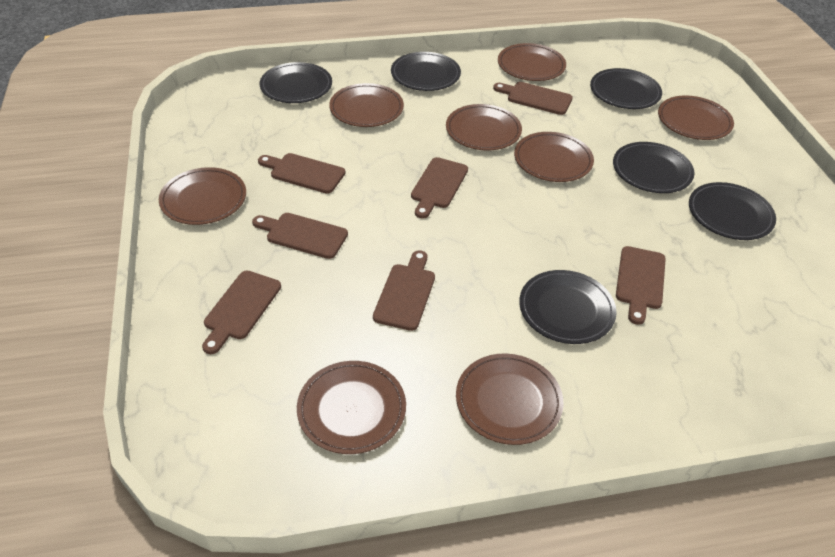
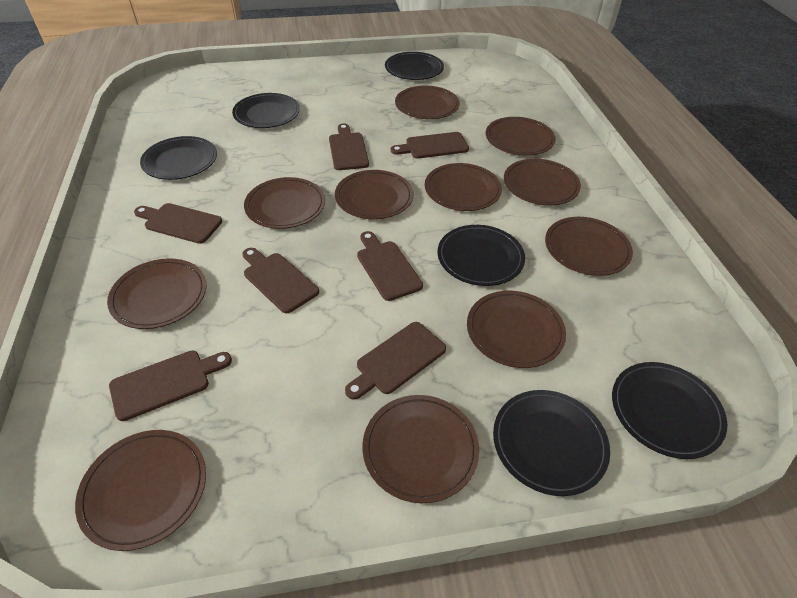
brown plate: 8 -> 11

